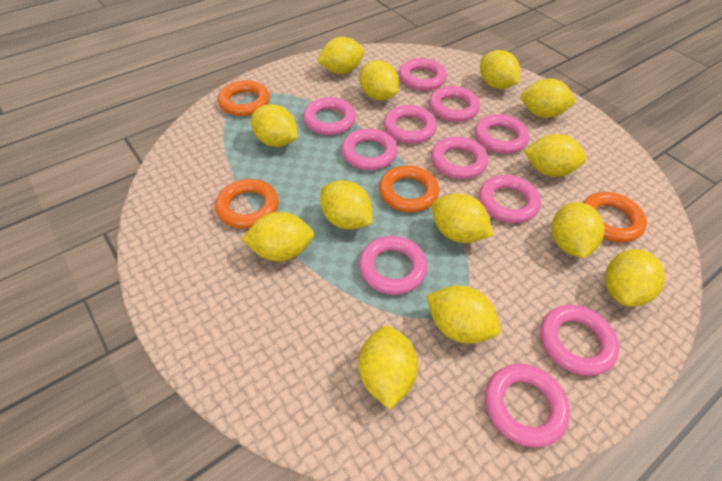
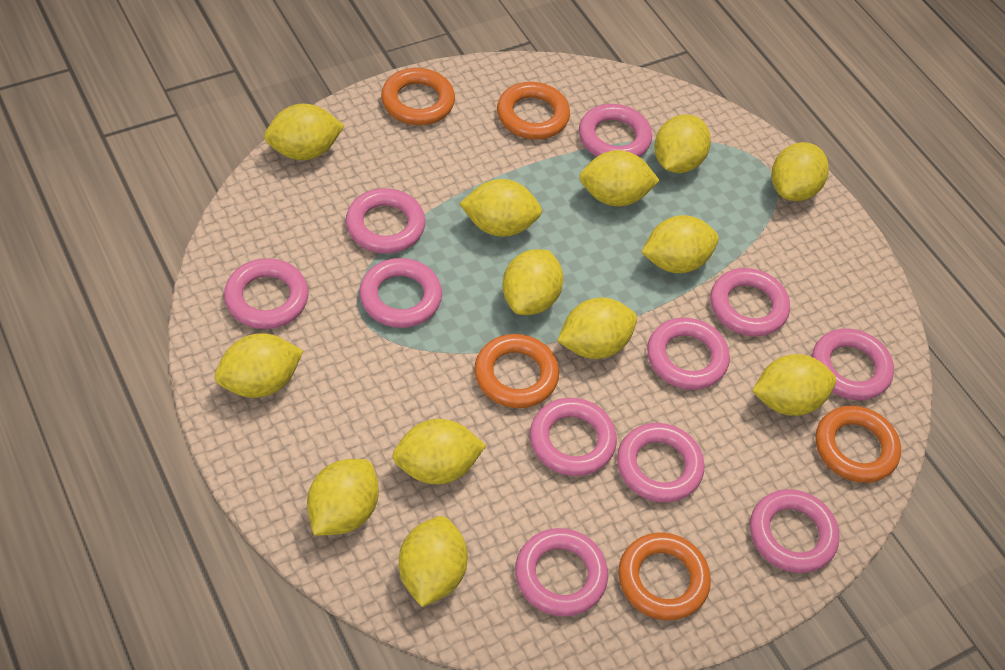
orange ring: 4 -> 5

